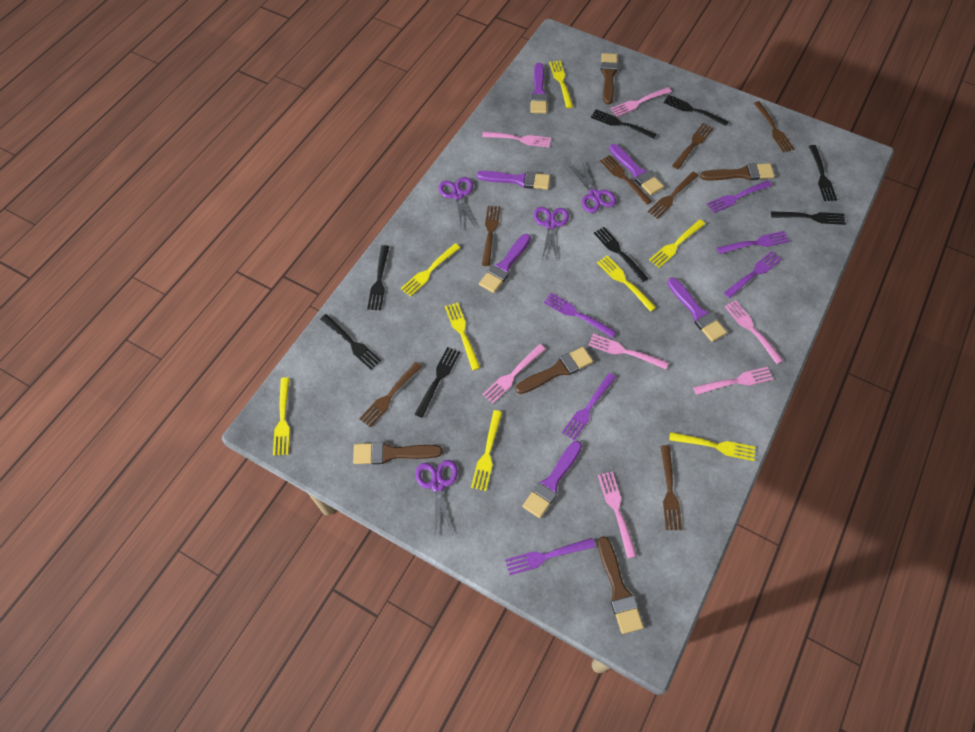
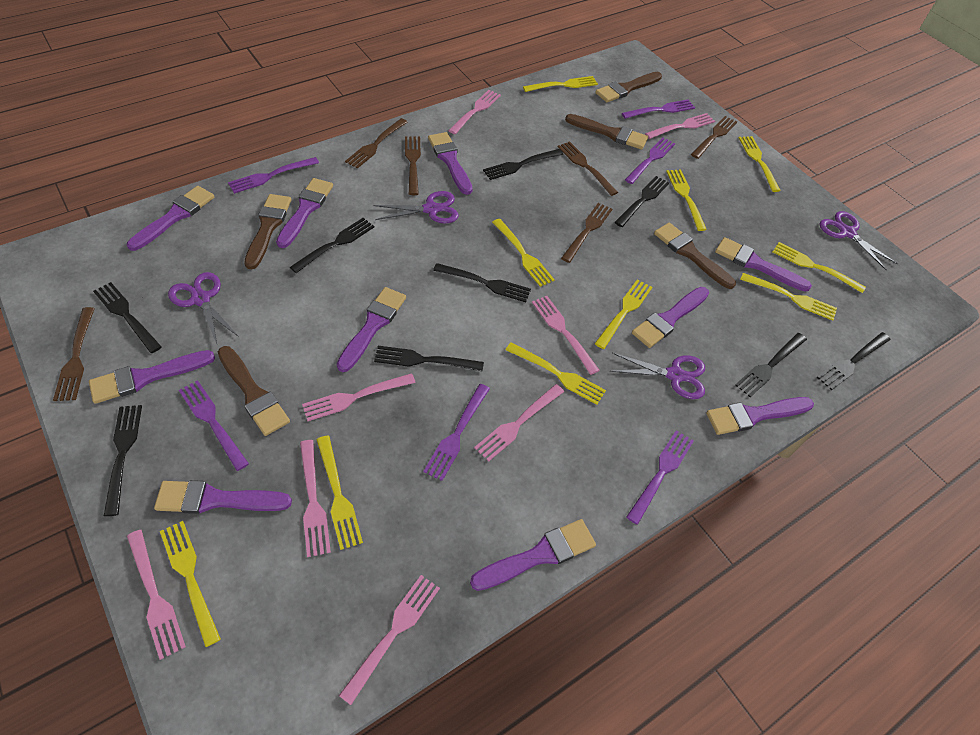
black fork: 8 -> 9
brown fork: 7 -> 6
pink fork: 7 -> 8
purple brush: 6 -> 10
yellow fork: 8 -> 10

